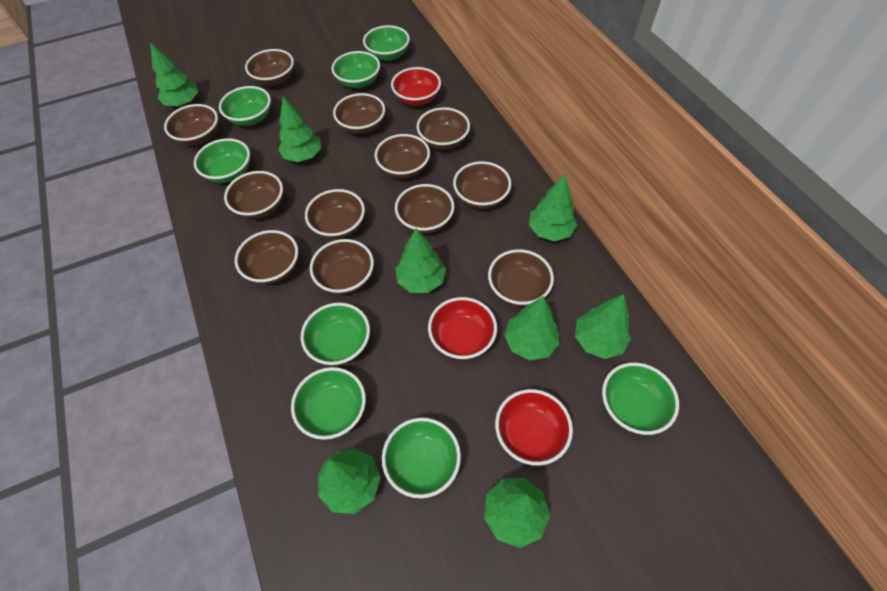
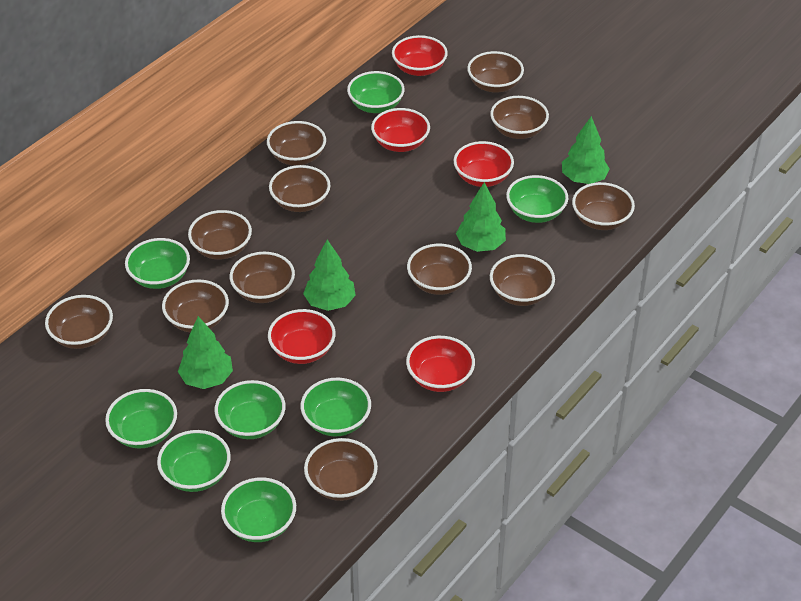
green tree: 8 -> 4
red bowl: 3 -> 5

